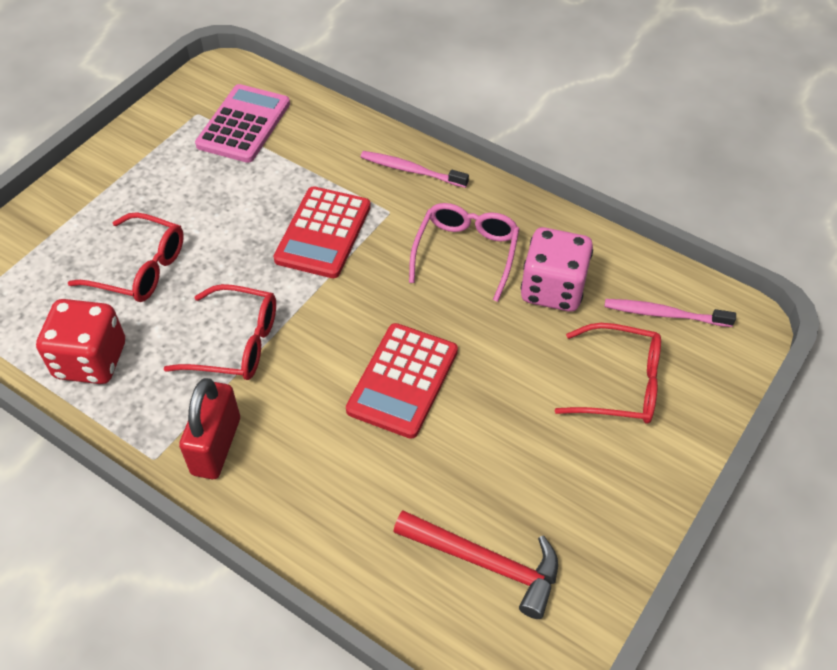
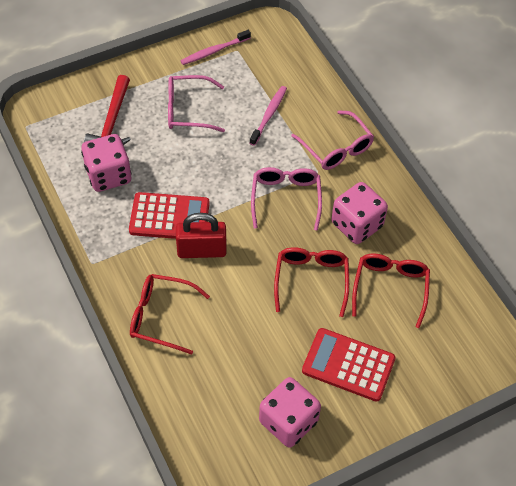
pink calculator: 1 -> 0
pink dice: 1 -> 3
pink glasses: 1 -> 3
red dice: 1 -> 0

